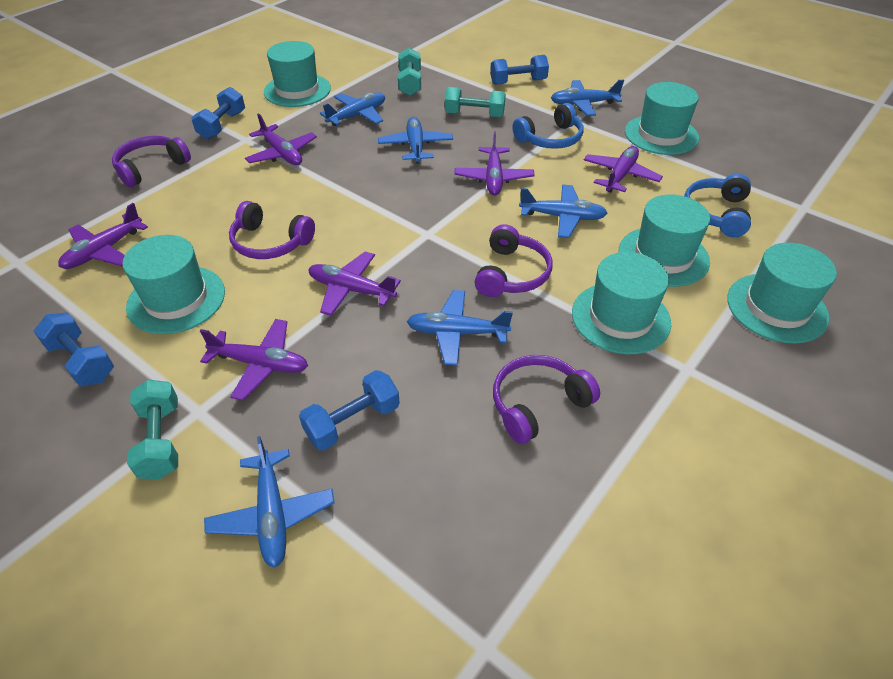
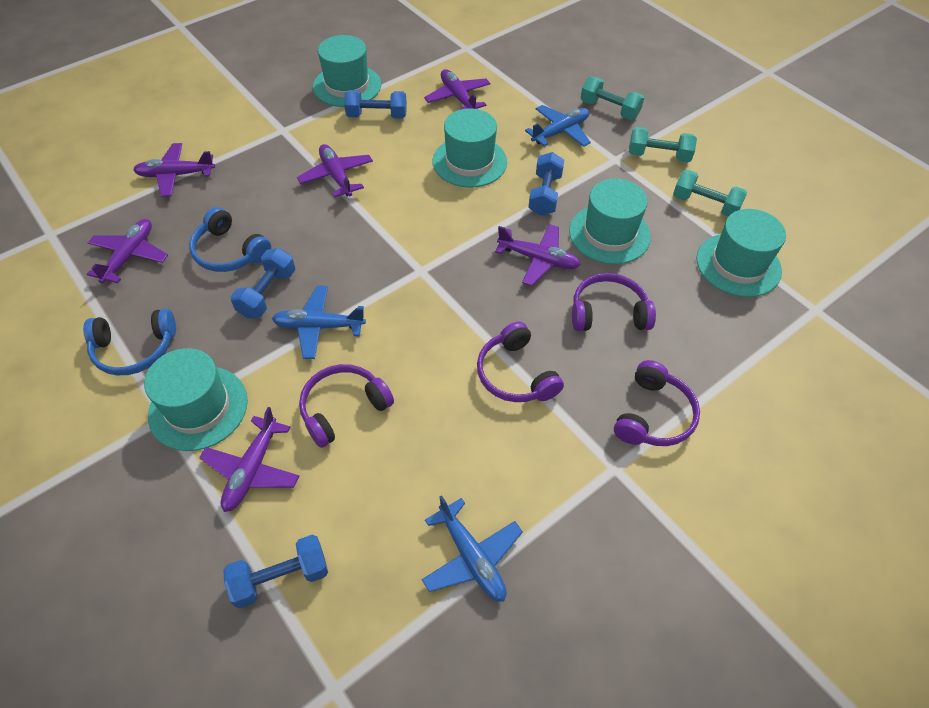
blue plane: 6 -> 3
turquoise hat: 6 -> 5

